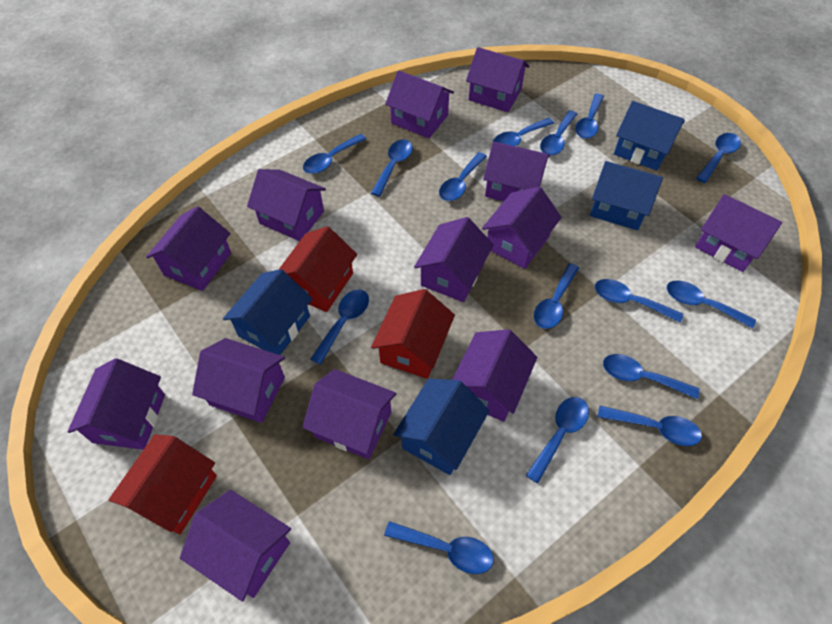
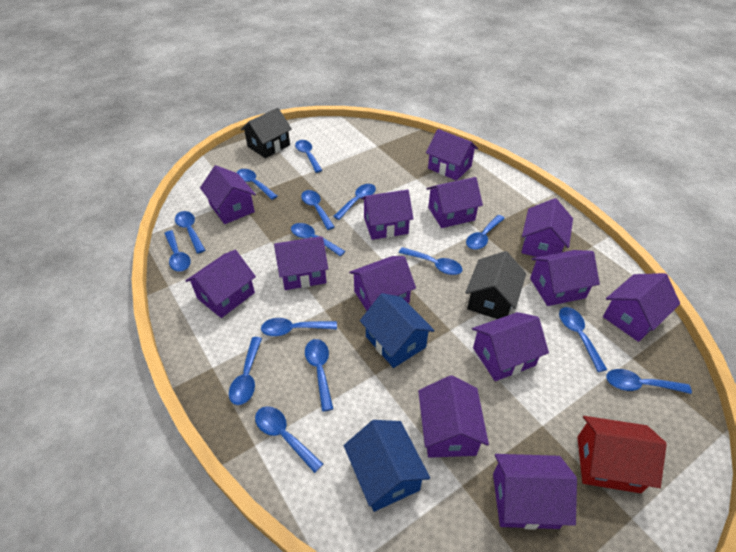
black house: 0 -> 2
blue house: 4 -> 2
red house: 3 -> 1

